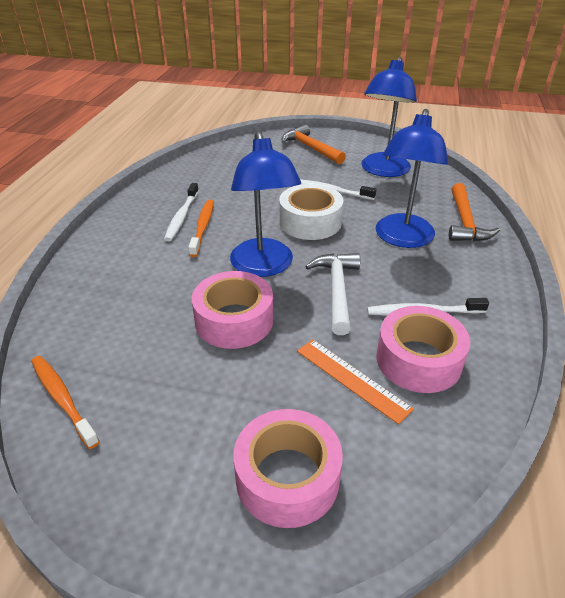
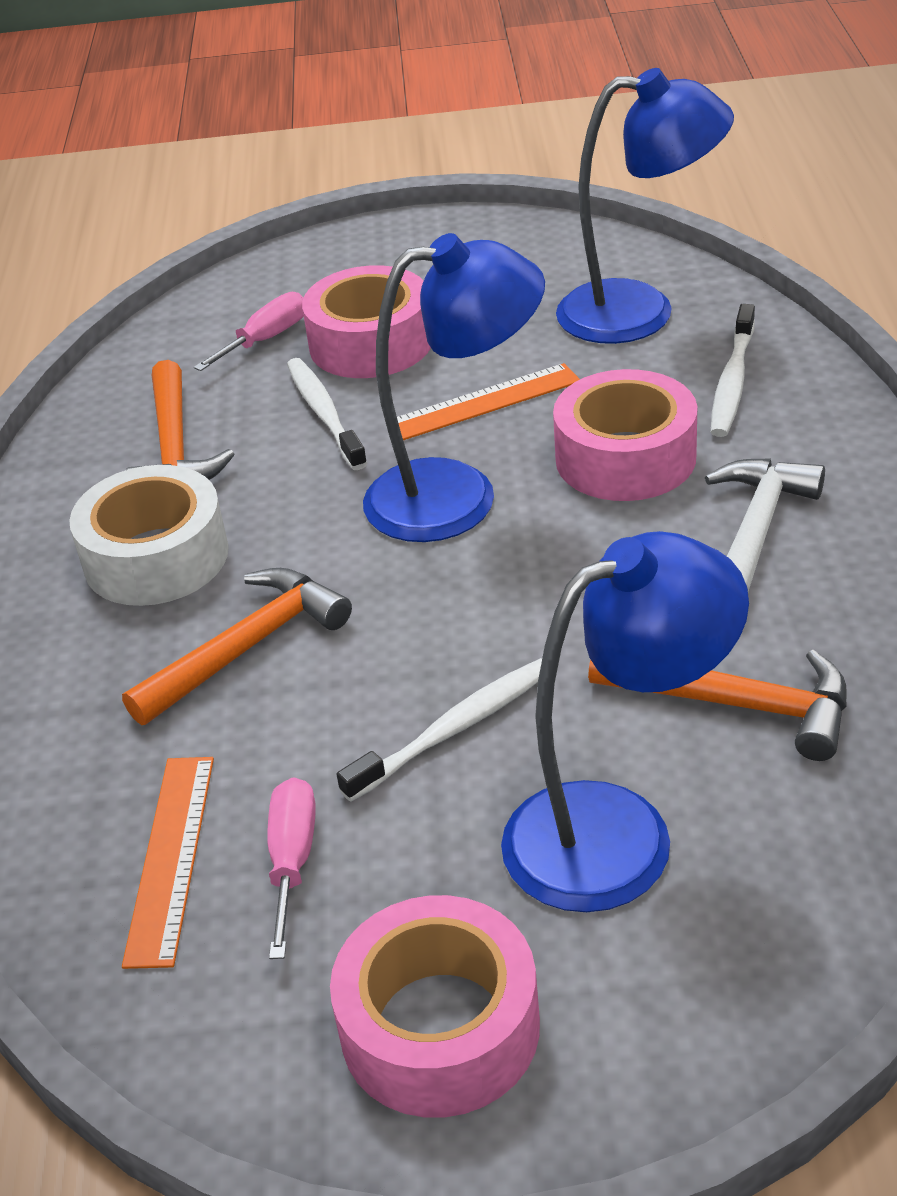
orange hammer: 2 -> 3
orange ruler: 1 -> 2
orange toothbrush: 2 -> 0
pink screwdriver: 0 -> 2

